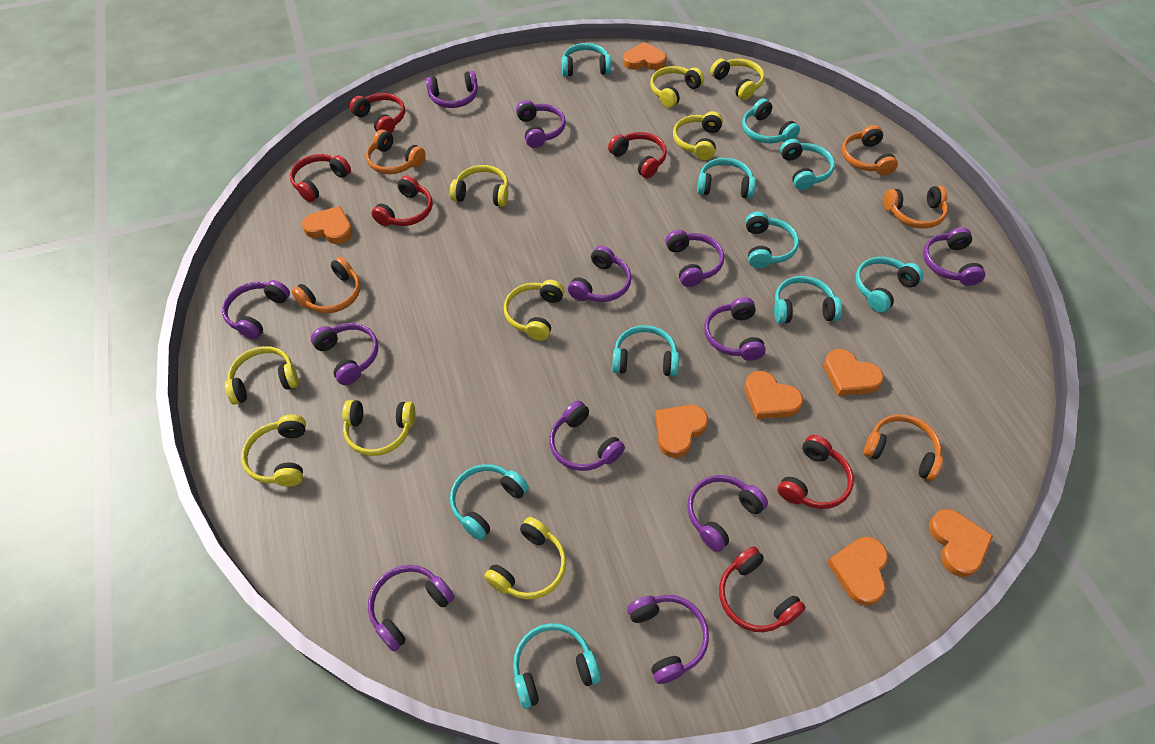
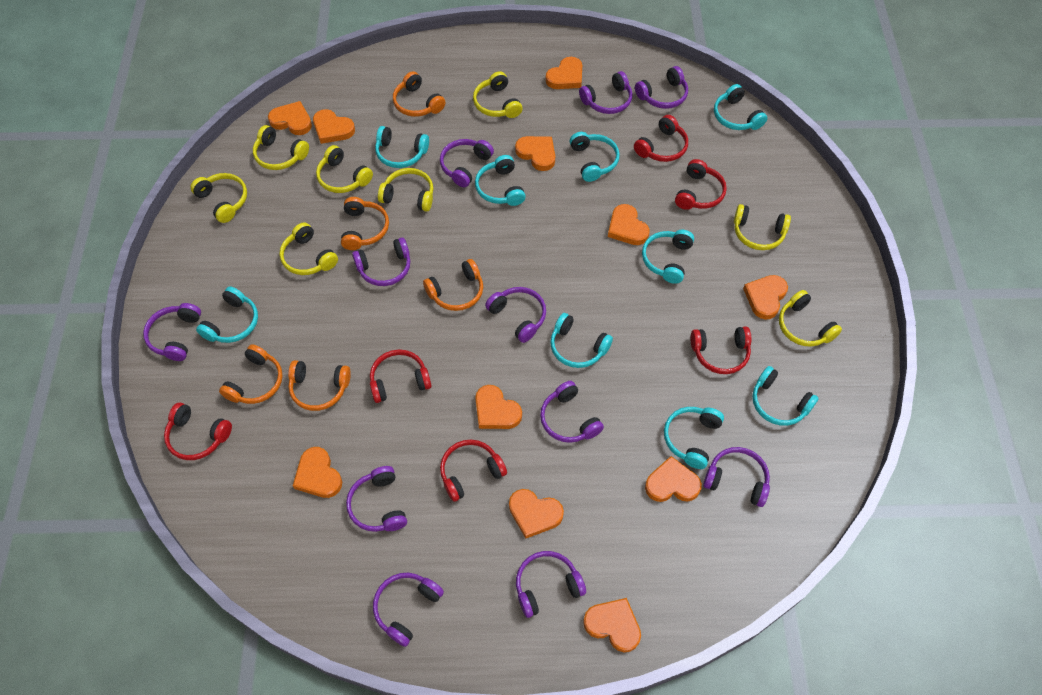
orange heart: 7 -> 11
purple headphones: 12 -> 11
turquoise headphones: 10 -> 9
yellow headphones: 9 -> 8

